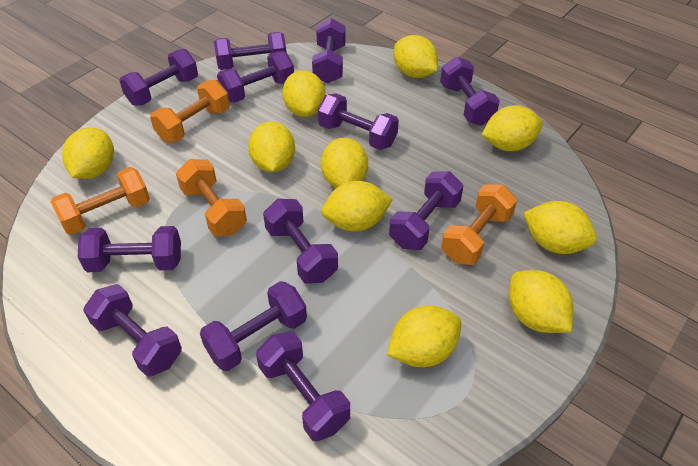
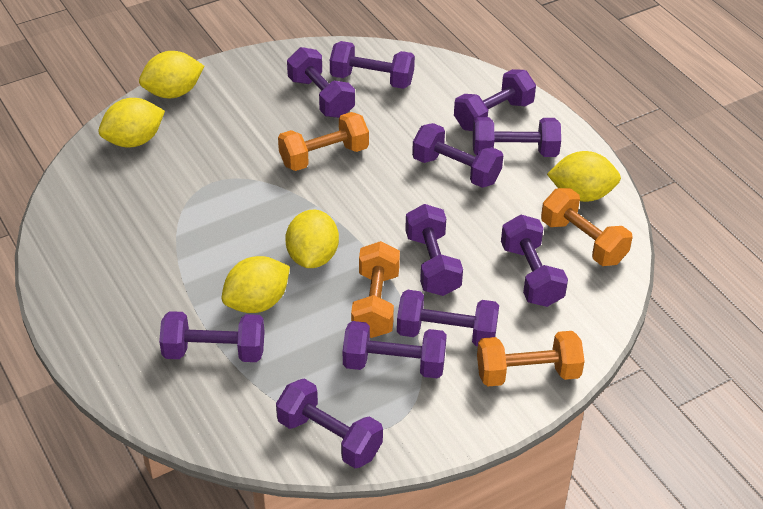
purple dumbbell: 12 -> 11
yellow lemon: 10 -> 5

